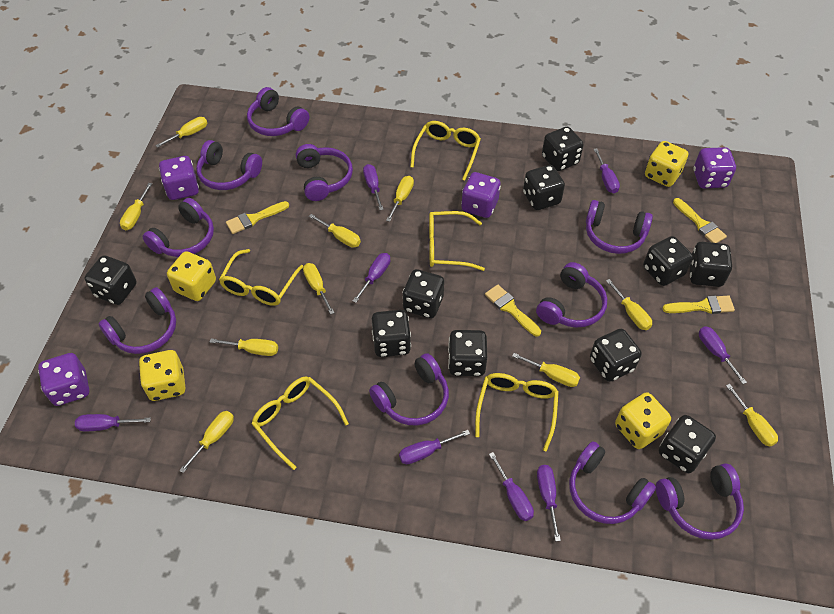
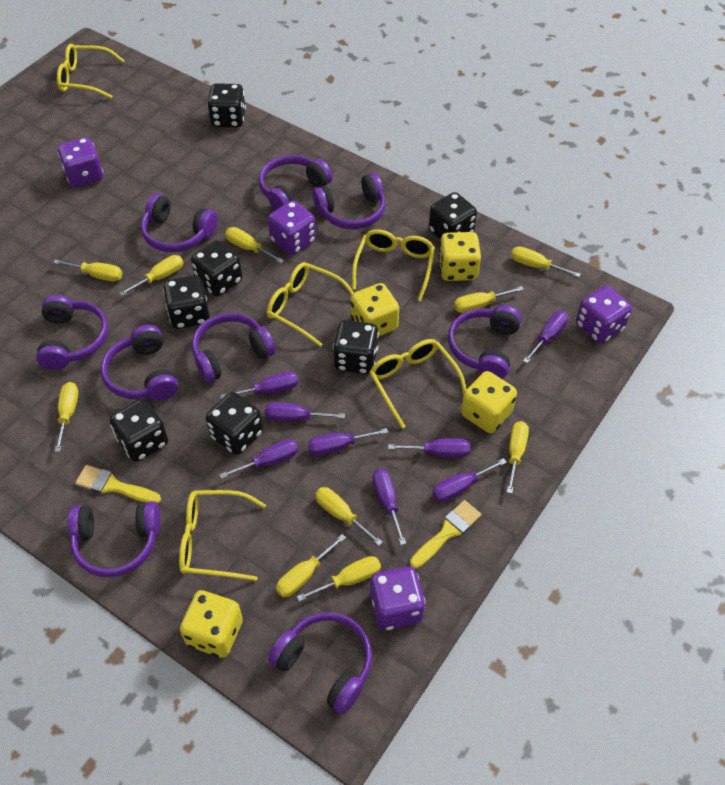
black dice: 10 -> 7
purple headphones: 10 -> 9
yellow brush: 4 -> 2

